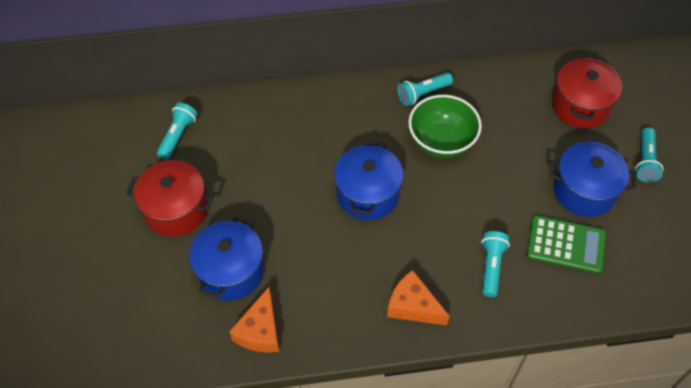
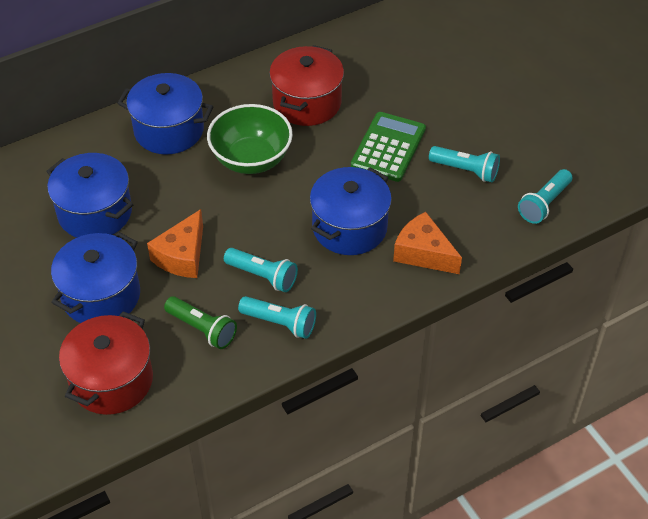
blue pot: 3 -> 4
green flashlight: 0 -> 1

